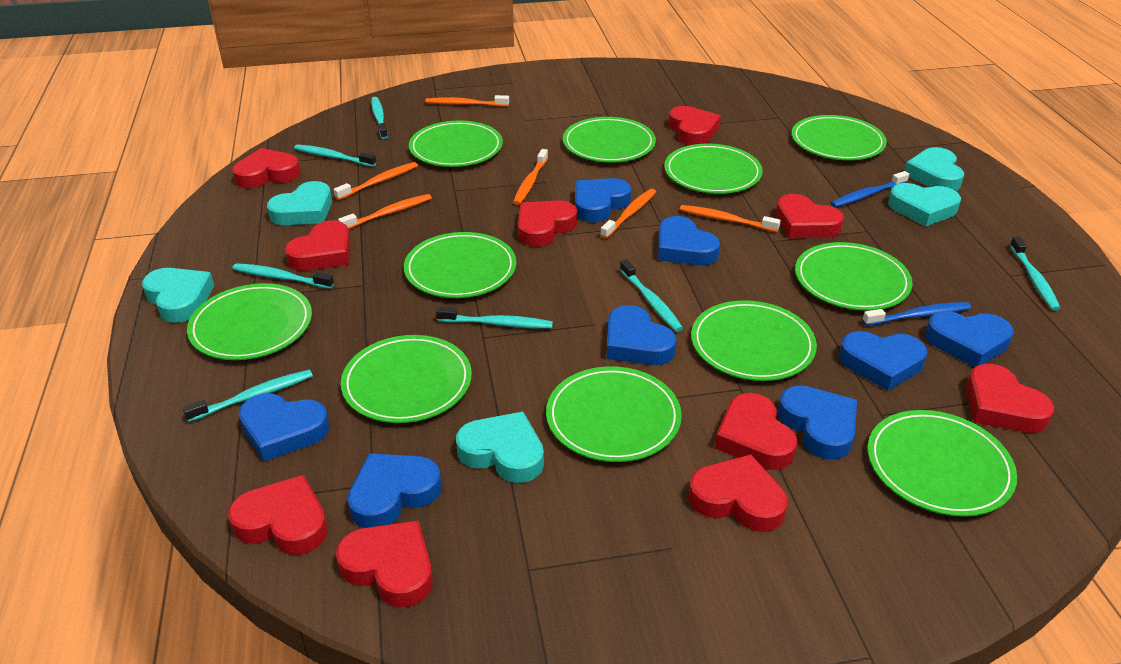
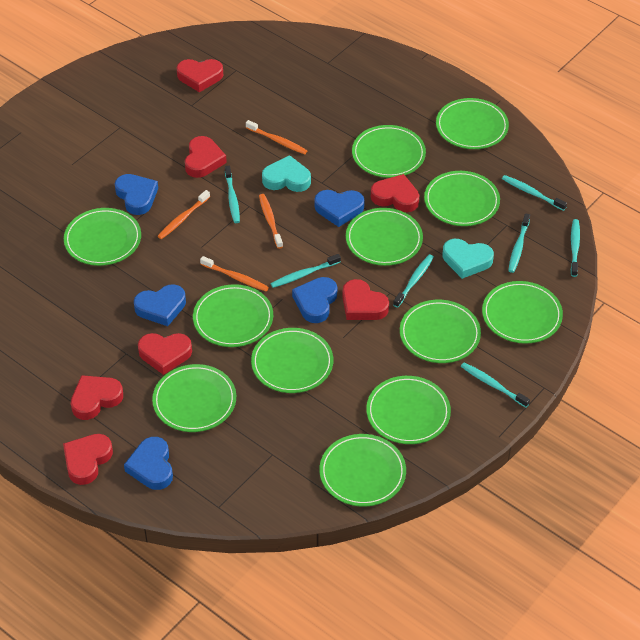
blue heart: 8 -> 5
blue toothbrush: 2 -> 0
green plate: 11 -> 12
orange toothbrush: 6 -> 4
red heart: 10 -> 7
turquoise heart: 5 -> 2

